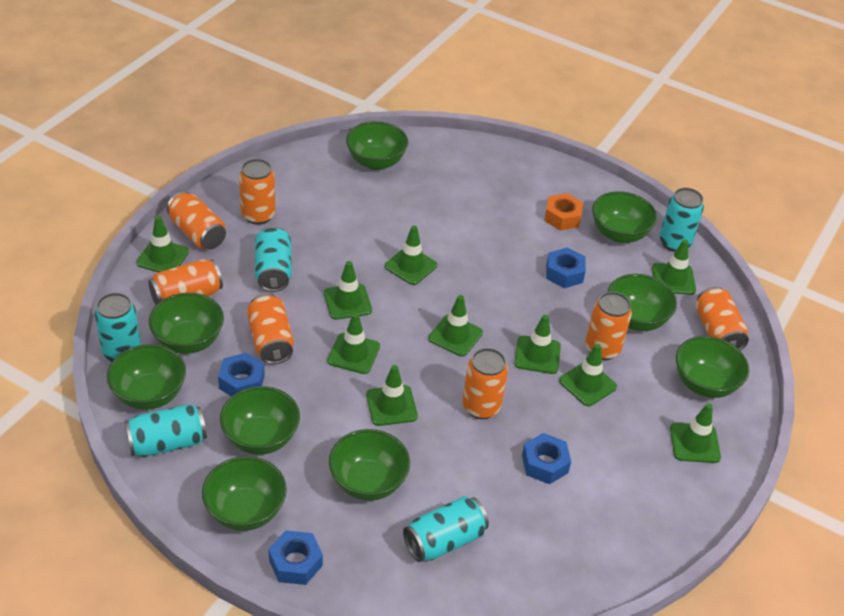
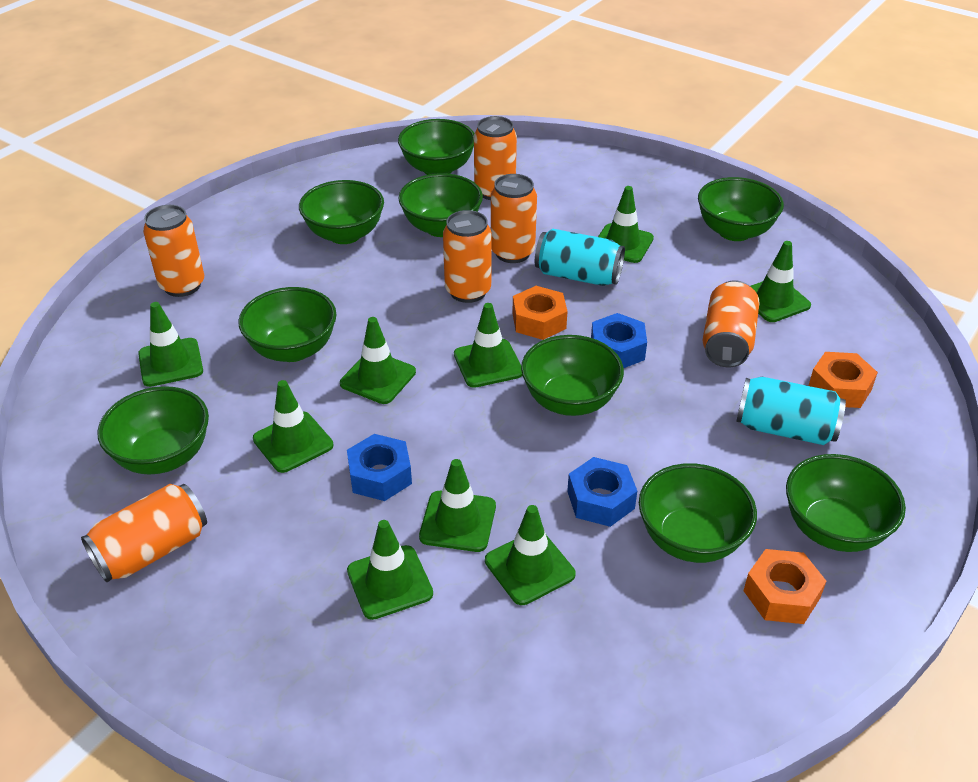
blue nut: 4 -> 3
green traffic cone: 10 -> 9
orange can: 7 -> 6
orange nut: 1 -> 3
turquoise can: 5 -> 2

